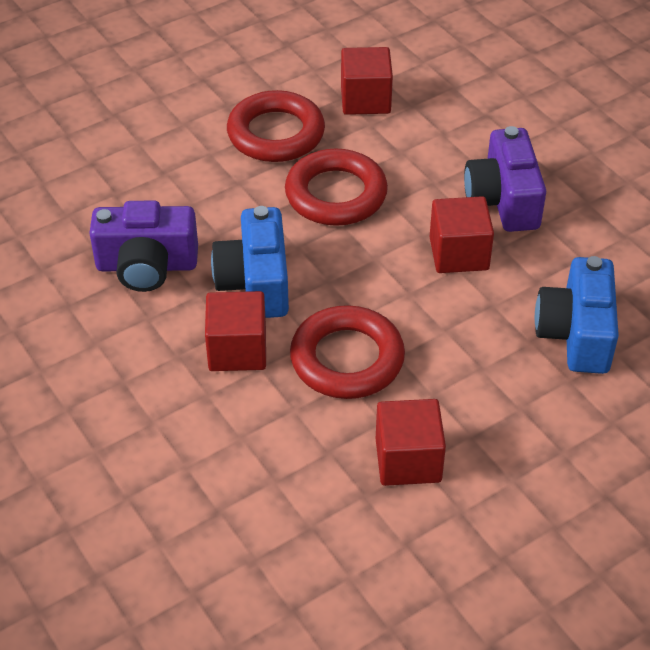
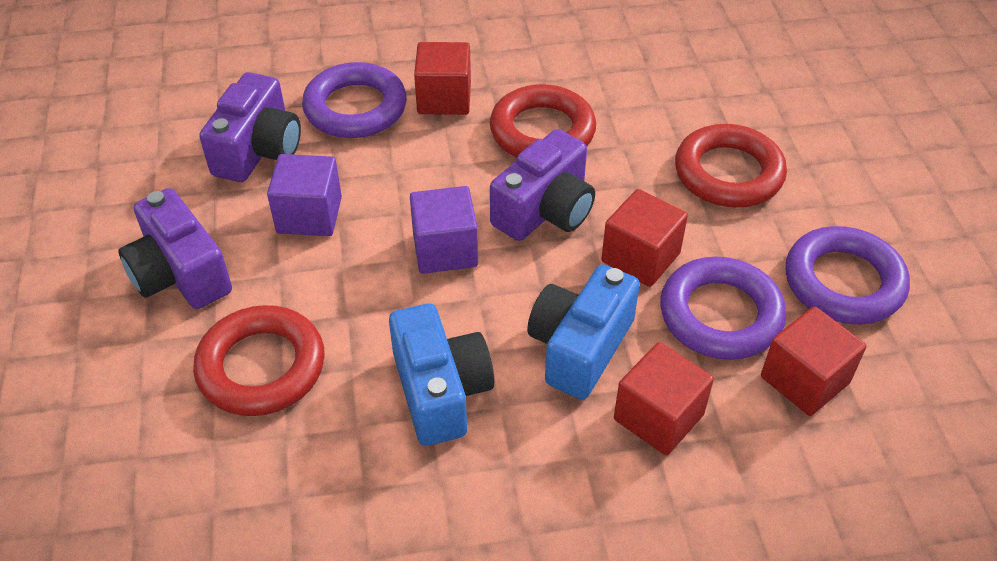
purple camera: 2 -> 3
purple cube: 0 -> 2
purple ring: 0 -> 3

